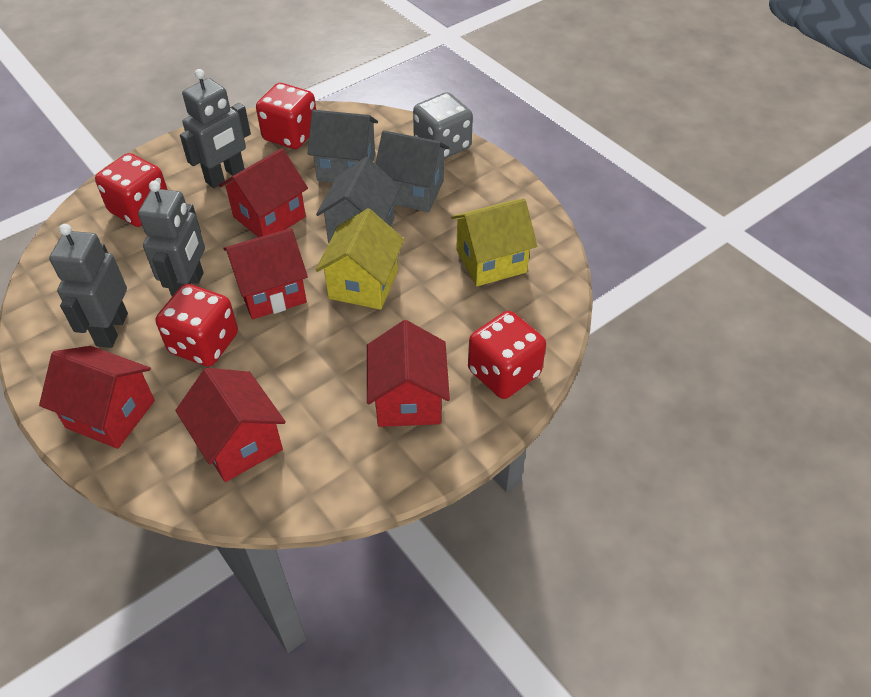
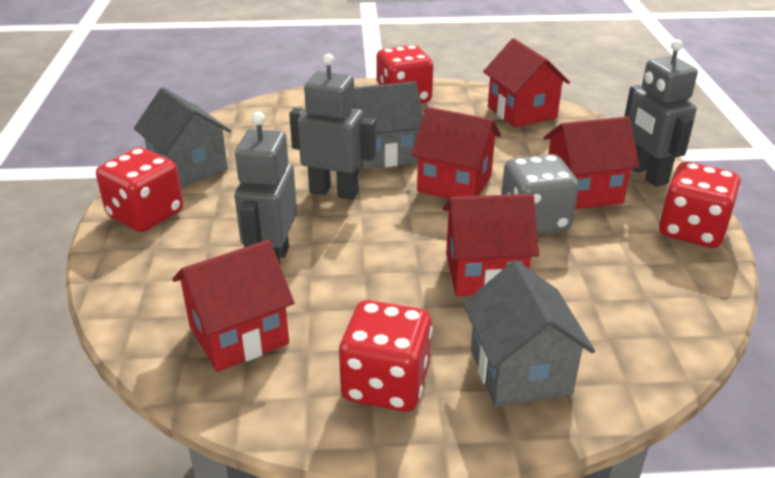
yellow house: 2 -> 0

